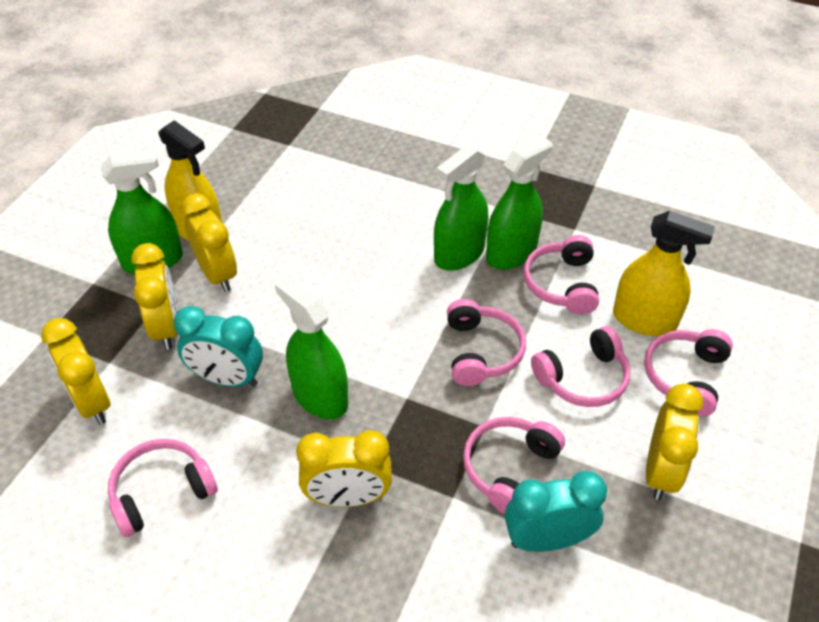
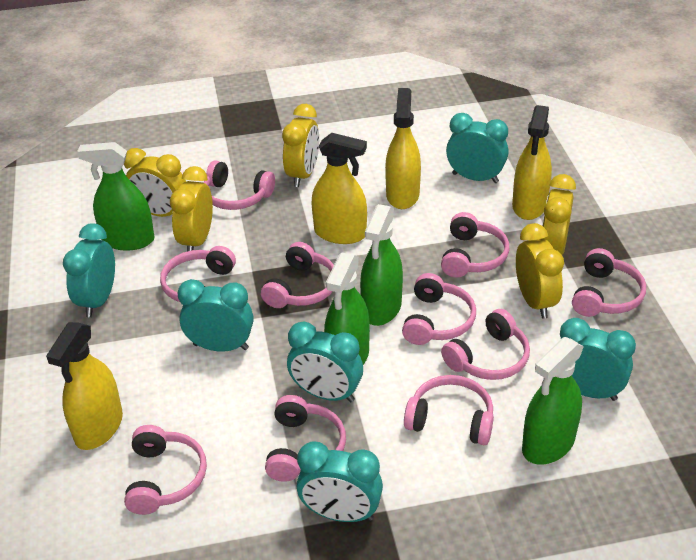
pink headphones: 6 -> 10
turquoise clock: 2 -> 6
yellow spray bottle: 2 -> 4

